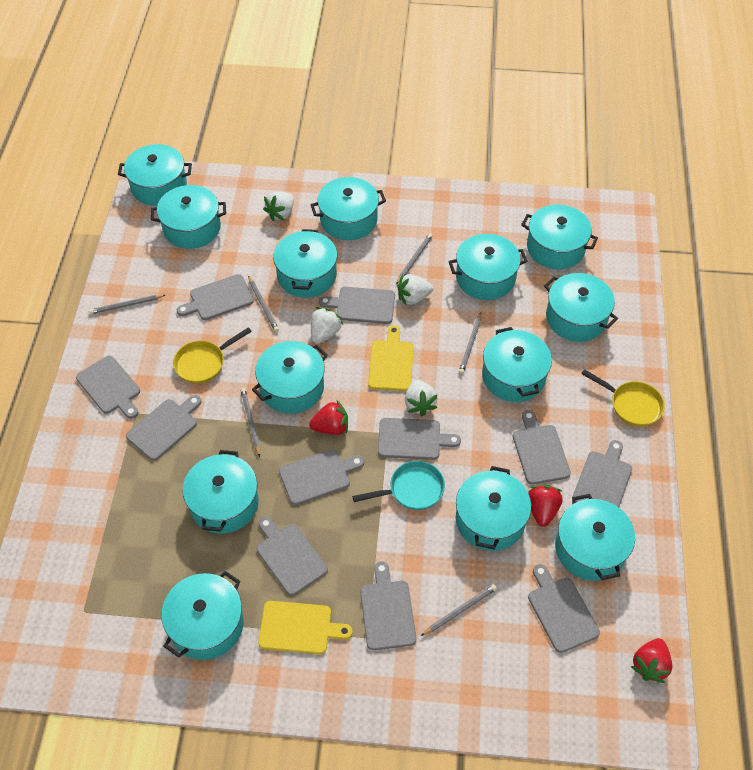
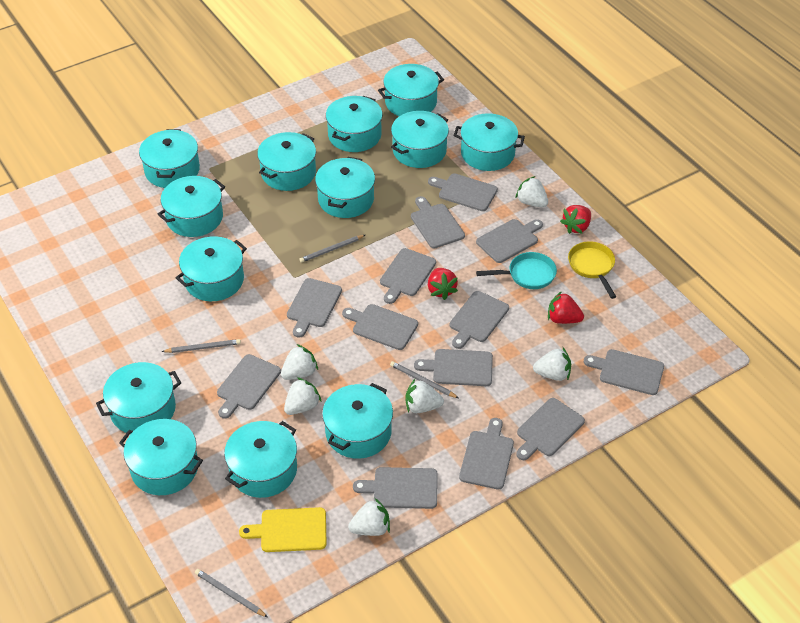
grey cutting board: 11 -> 13
grey pencil: 6 -> 4
white strawberry: 4 -> 6
yellow cutting board: 2 -> 1
yellow pan: 2 -> 1

